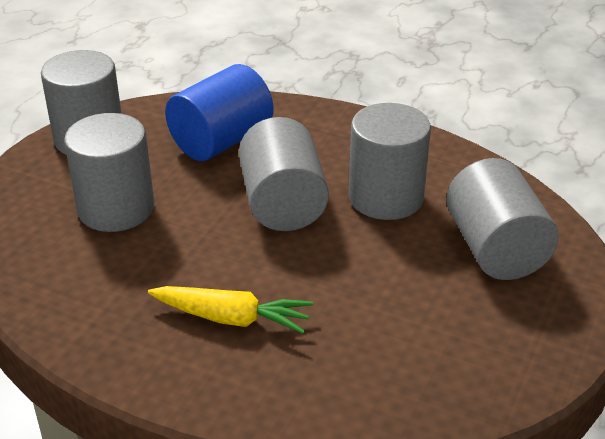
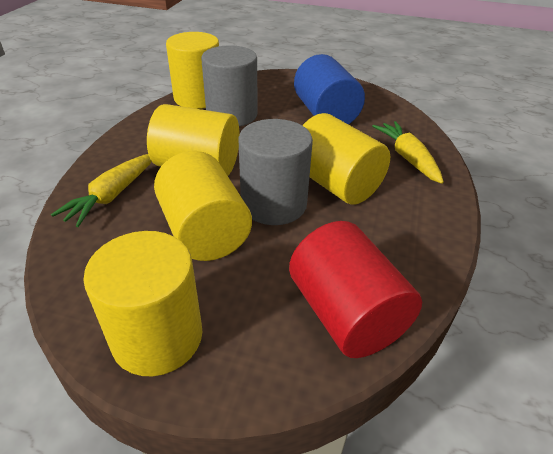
grey cylinder: 5 -> 2
red cylinder: 0 -> 1
yellow carrot: 1 -> 2
yellow cylinder: 0 -> 5

